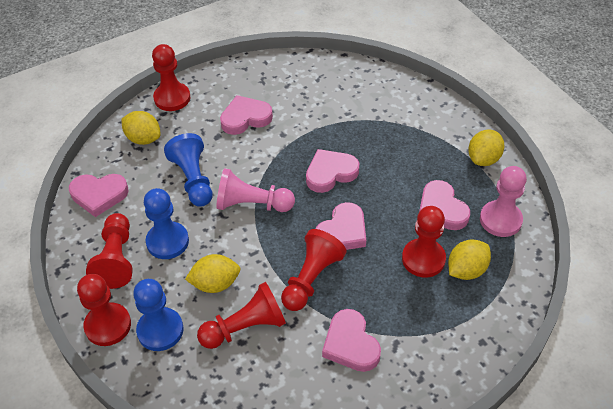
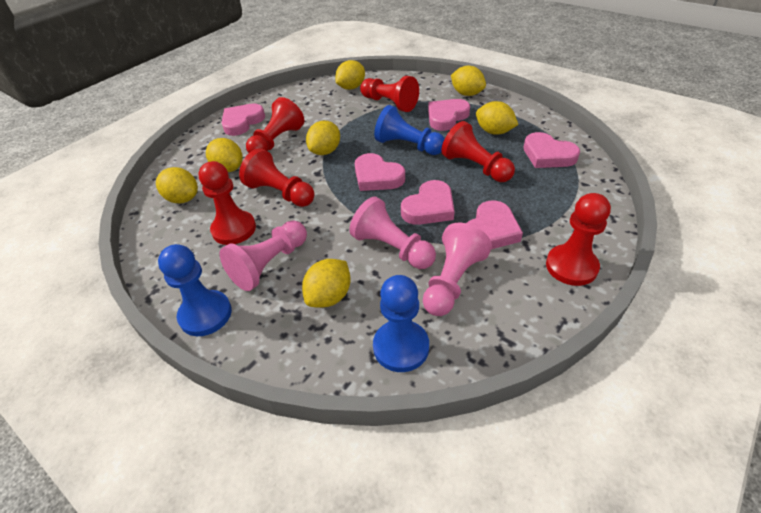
pink pawn: 2 -> 3
yellow lemon: 4 -> 7

